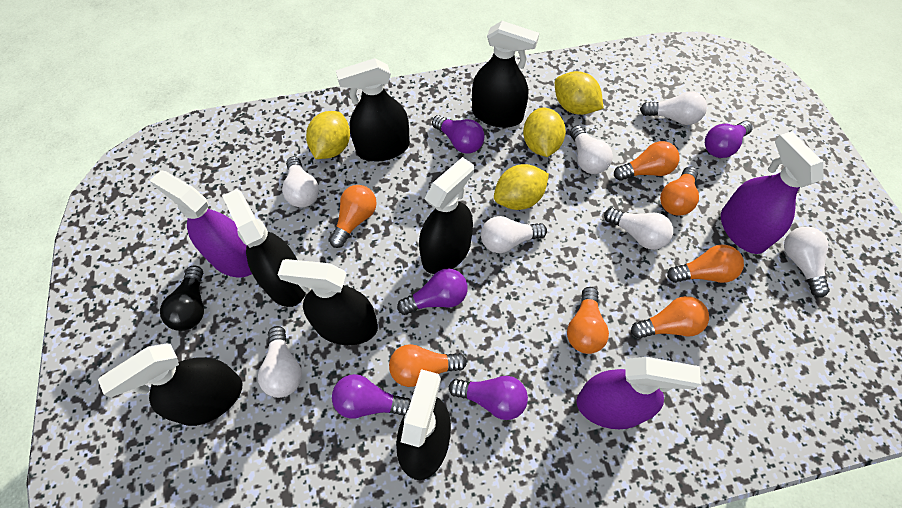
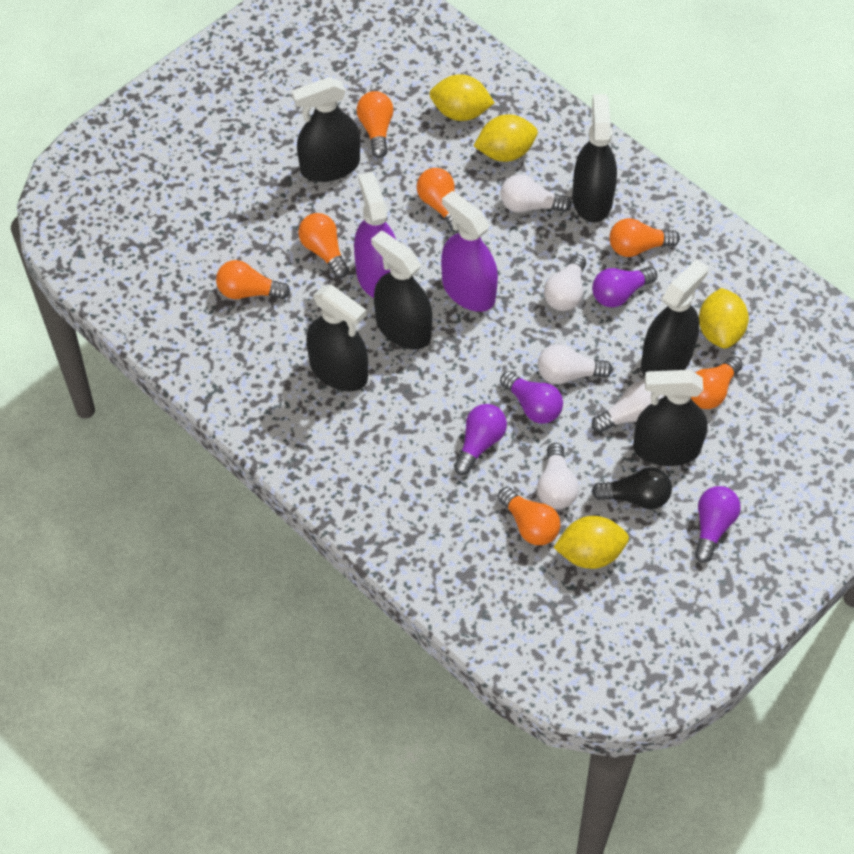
black spray bottle: 7 -> 6
purple light bulb: 5 -> 4
purple spray bottle: 3 -> 2
white light bulb: 7 -> 5

